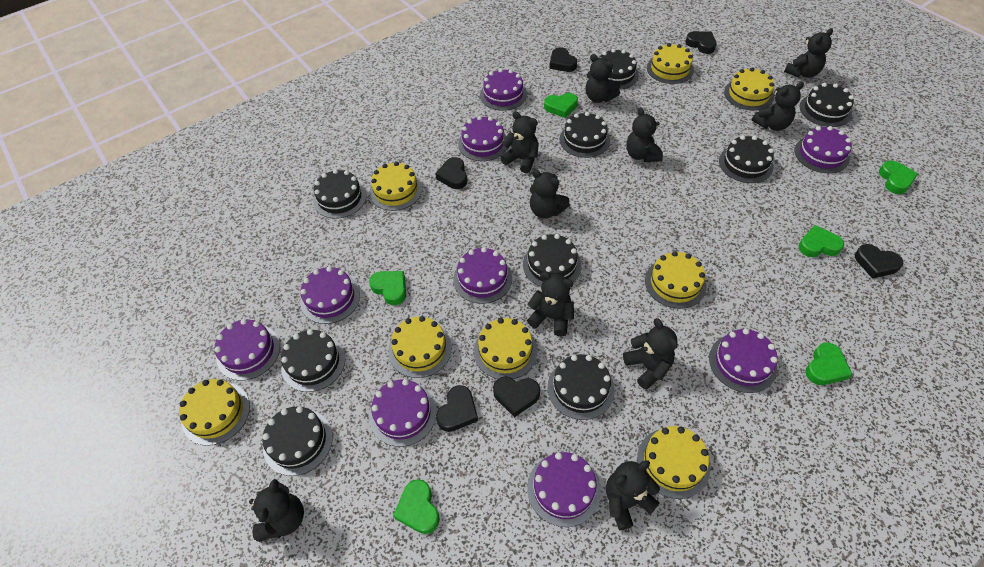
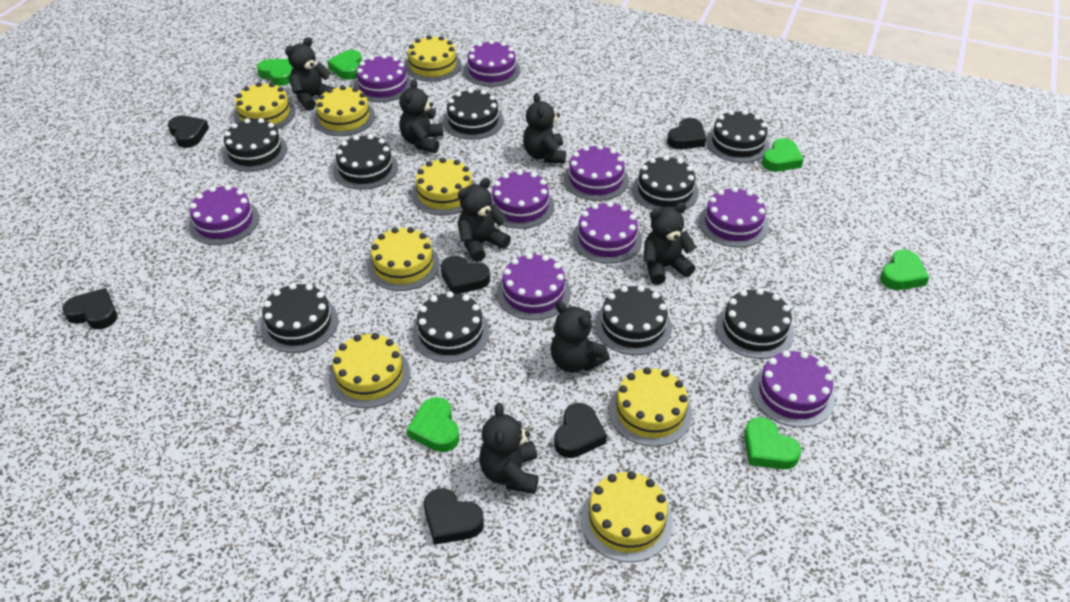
black teddy bear: 10 -> 7

